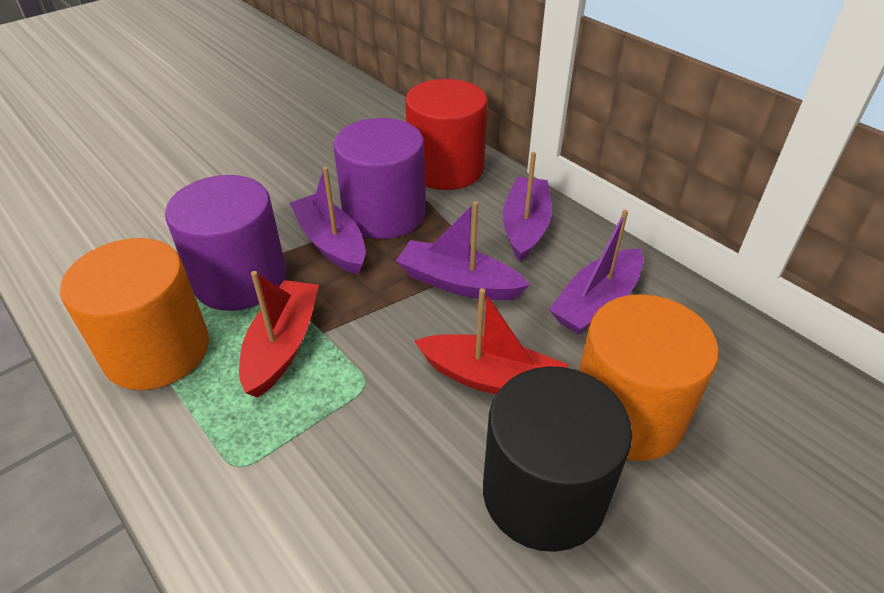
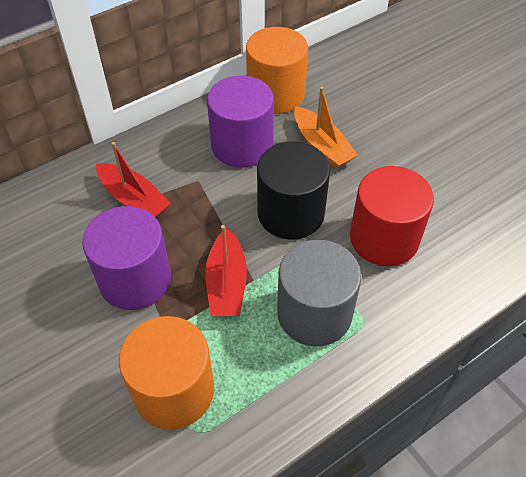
grey cylinder: 0 -> 1
orange boat: 0 -> 1
purple boat: 4 -> 0

